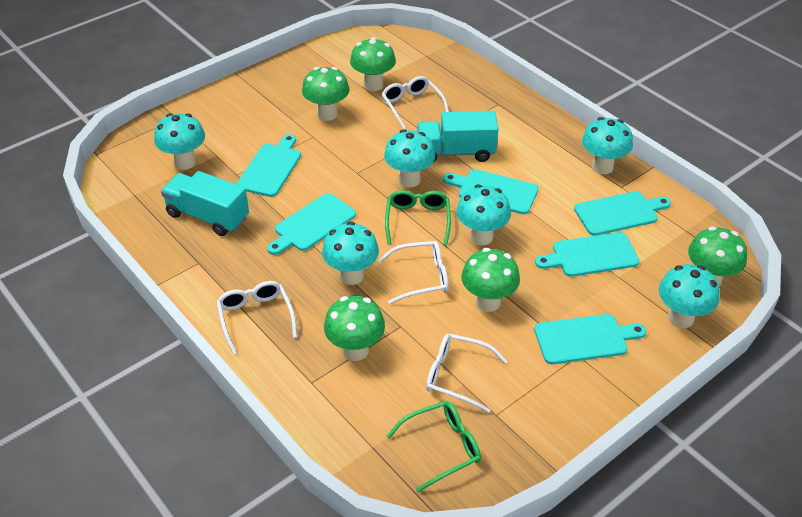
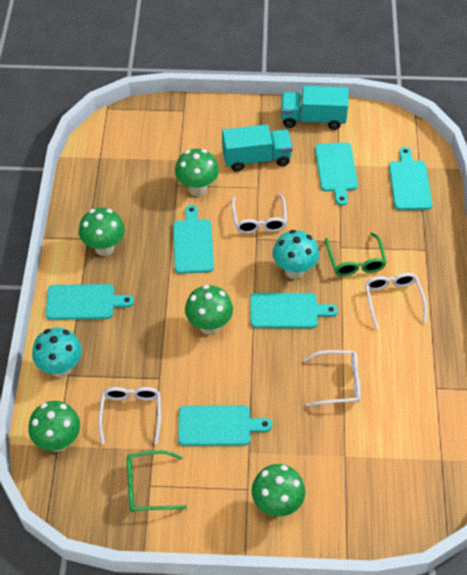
turquoise mushroom: 6 -> 2

